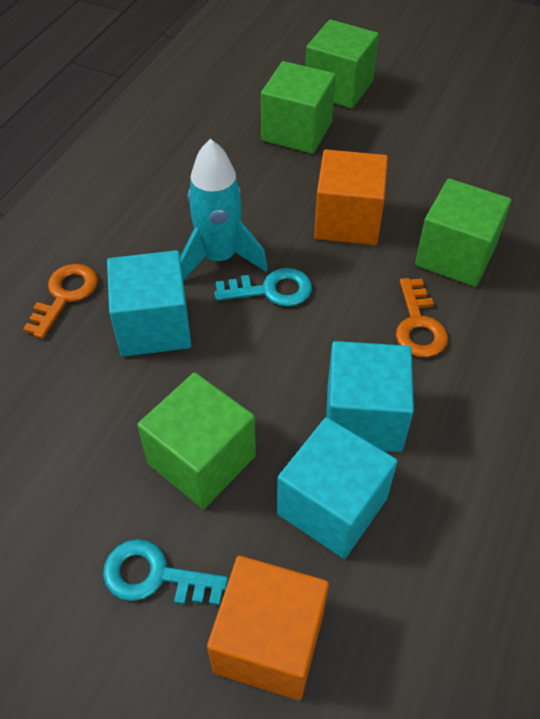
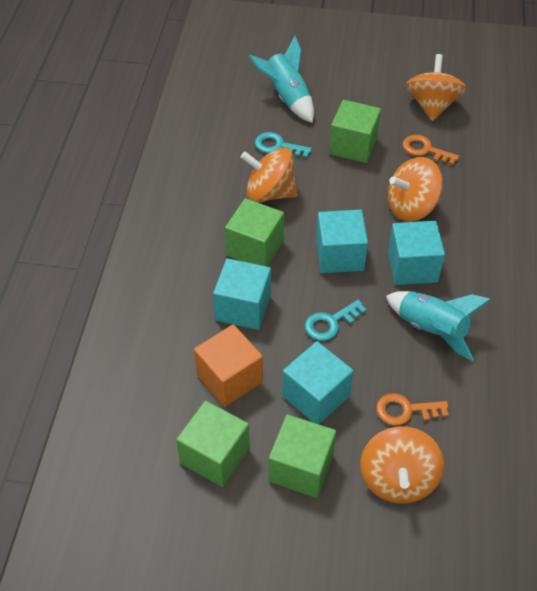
orange cube: 2 -> 1
orange spinning top: 0 -> 4
turquoise cube: 3 -> 4
turquoise rocket: 1 -> 2

